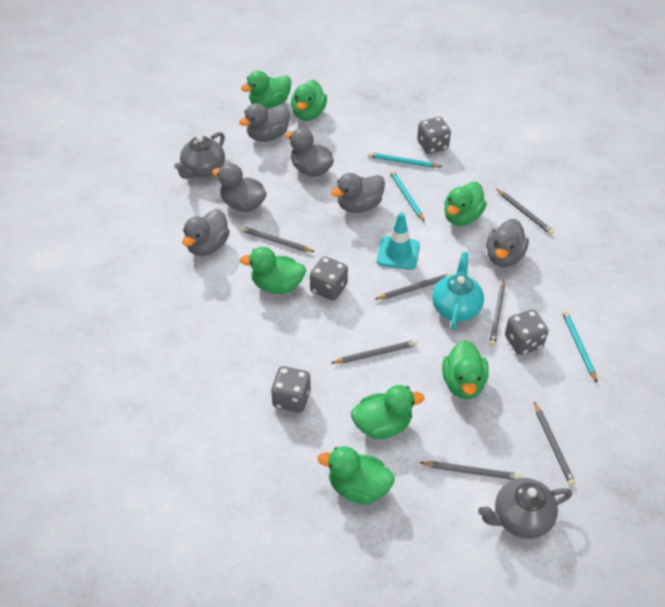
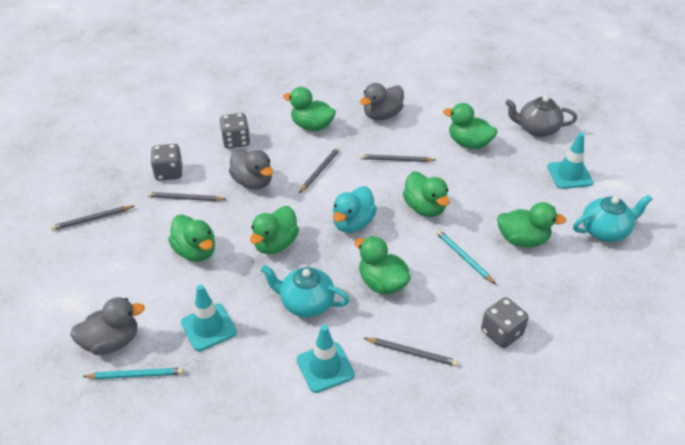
grey dice: 4 -> 3
grey duck: 6 -> 3
grey pencil: 7 -> 5
grey teapot: 2 -> 1
turquoise duck: 0 -> 1
turquoise pencil: 3 -> 2
turquoise teapot: 1 -> 2
turquoise traffic cone: 1 -> 3

